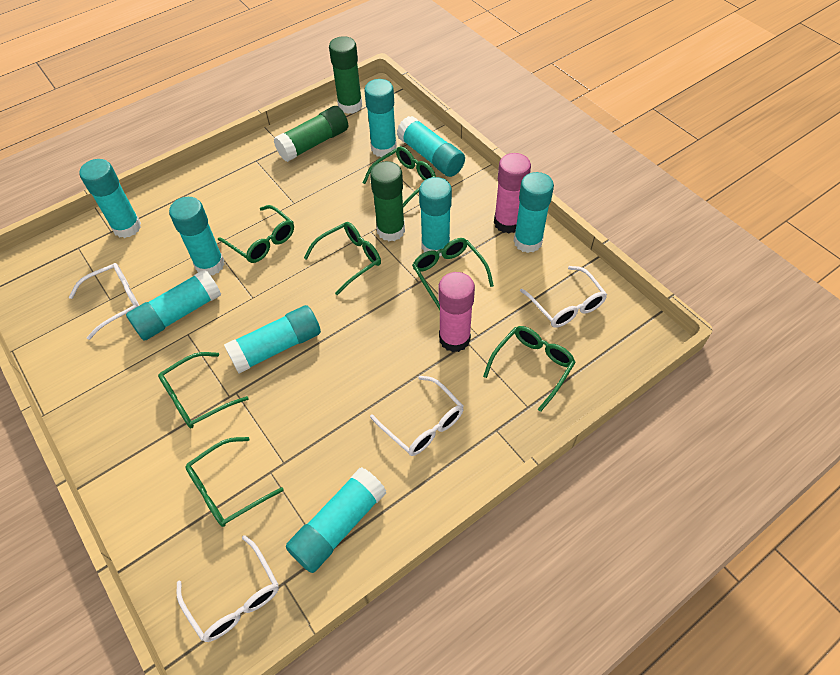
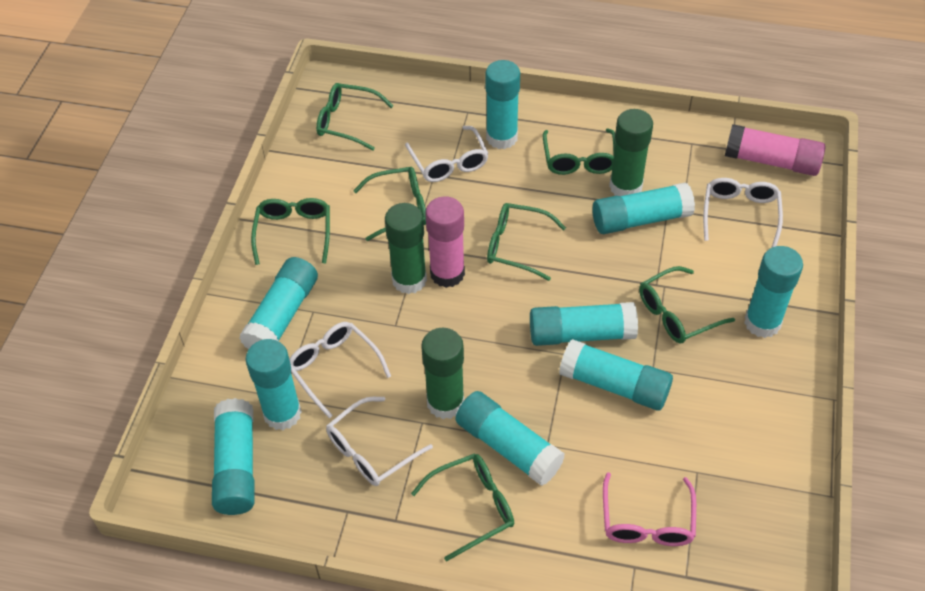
pink glasses: 0 -> 1

